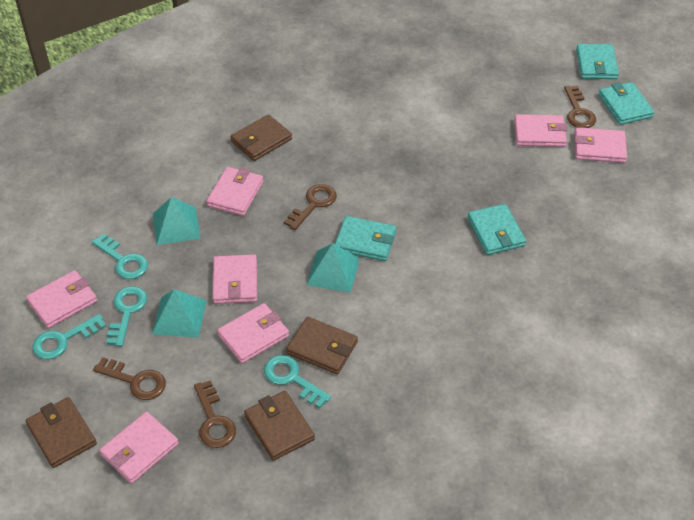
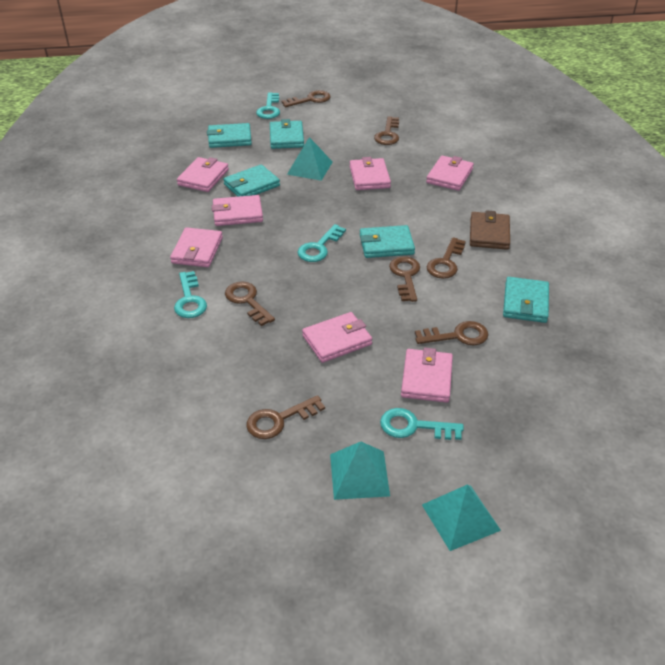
brown key: 4 -> 7
brown wallet: 4 -> 1
turquoise wallet: 4 -> 5

